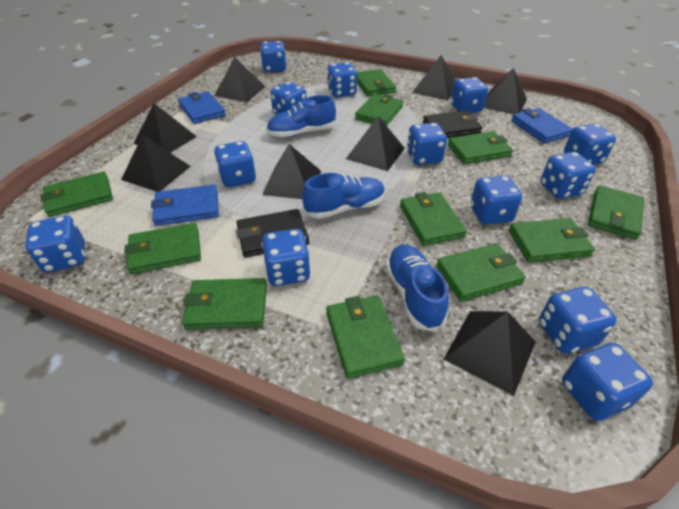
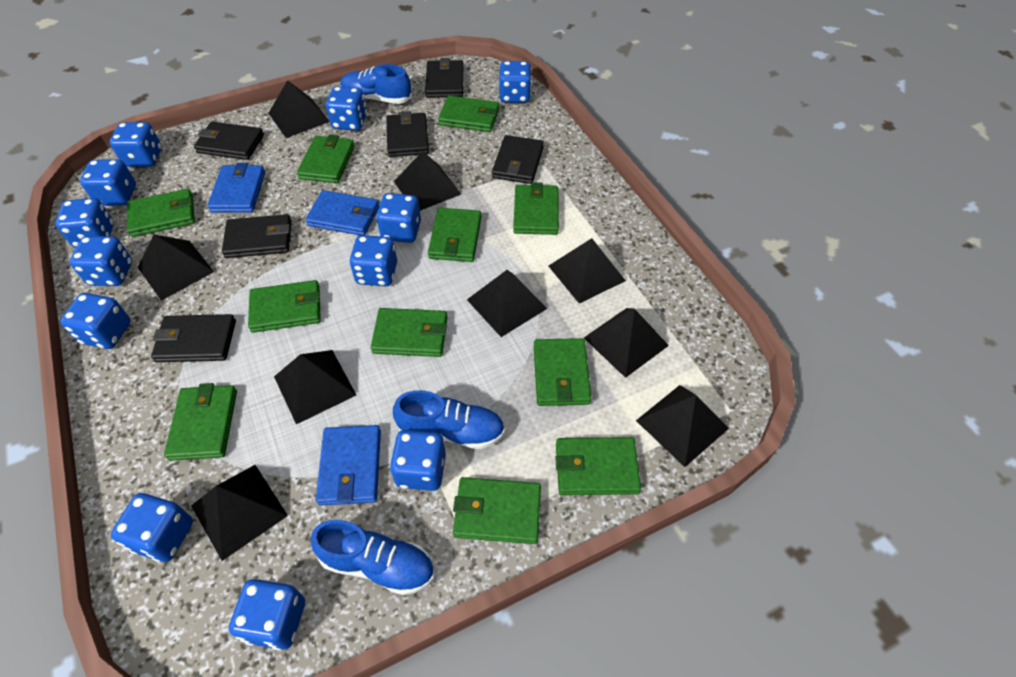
black pyramid: 8 -> 9
black wallet: 2 -> 6
blue dice: 13 -> 12

